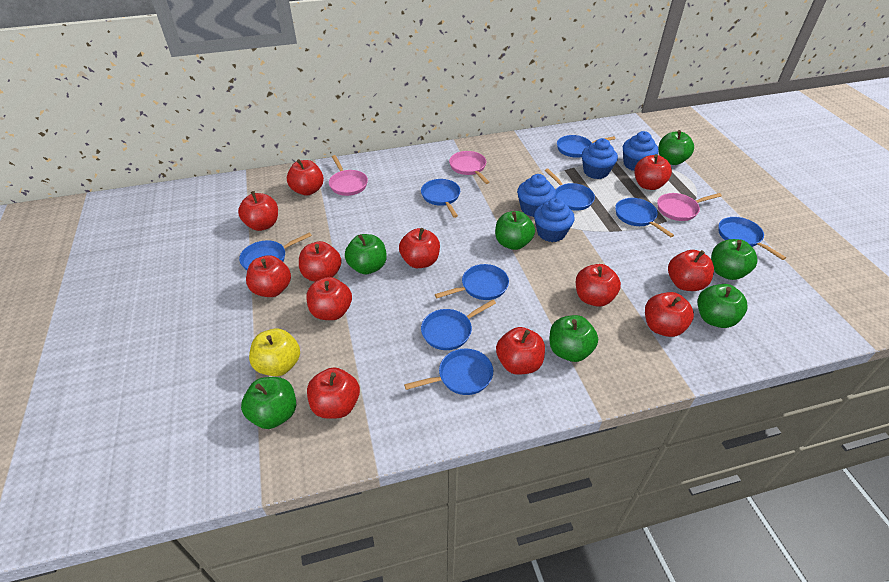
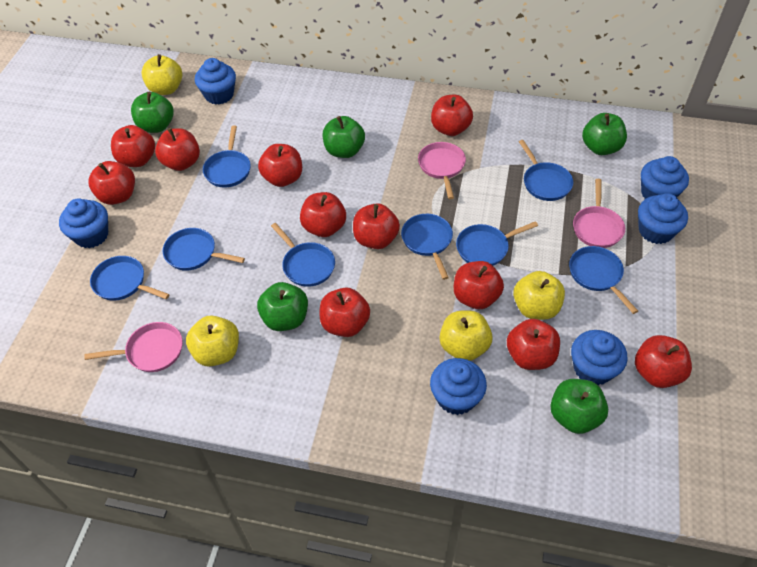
blue cupcake: 4 -> 6
blue pan: 9 -> 8
green apple: 7 -> 5
red apple: 12 -> 11
yellow apple: 1 -> 4

